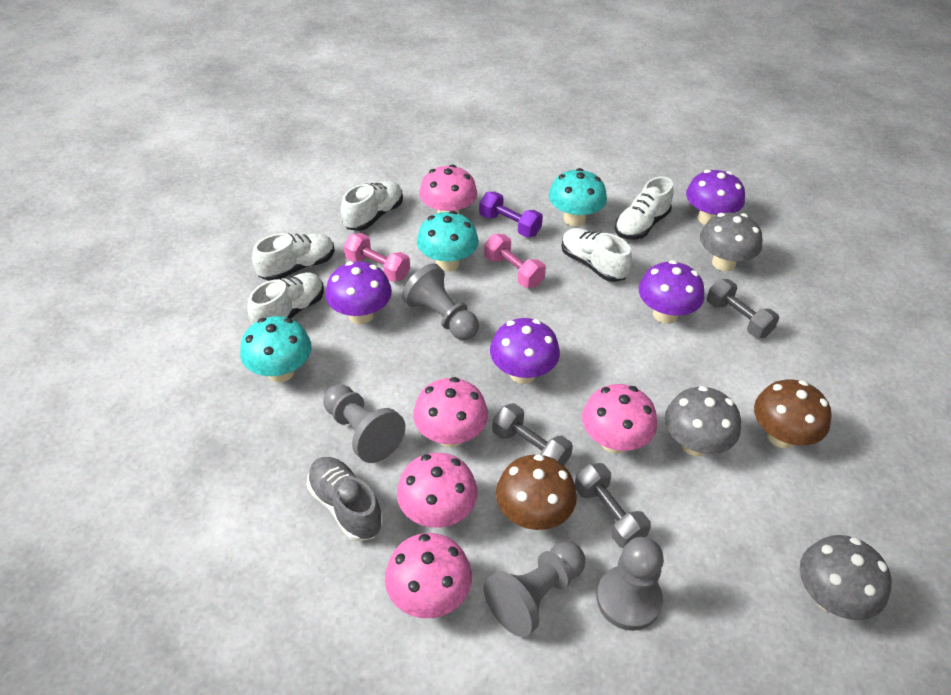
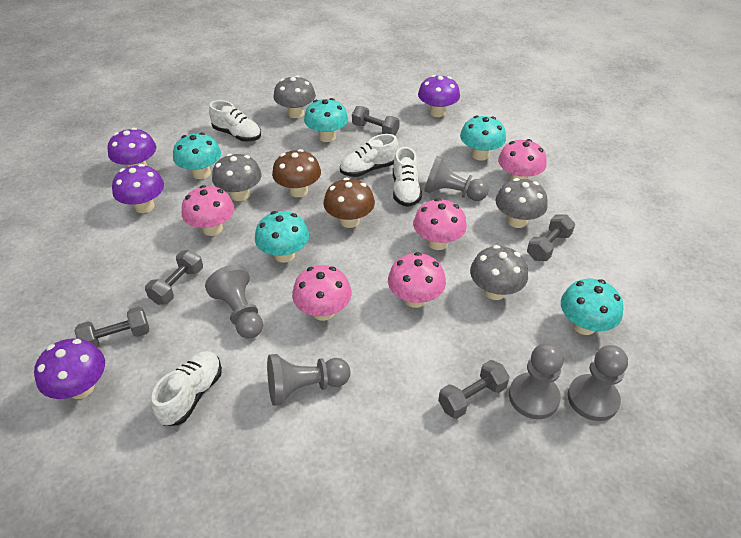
grey dumbbell: 3 -> 5
grey mushroom: 3 -> 4
grey pawn: 4 -> 5
grey shoe: 1 -> 0
pink dumbbell: 2 -> 0
purple dumbbell: 1 -> 0
turquoise mushroom: 3 -> 5
white shoe: 5 -> 4

